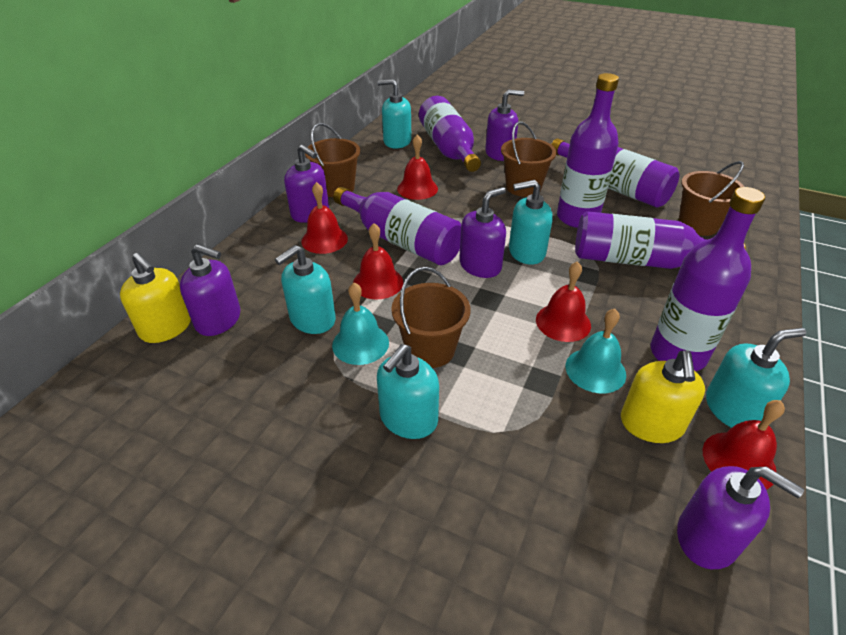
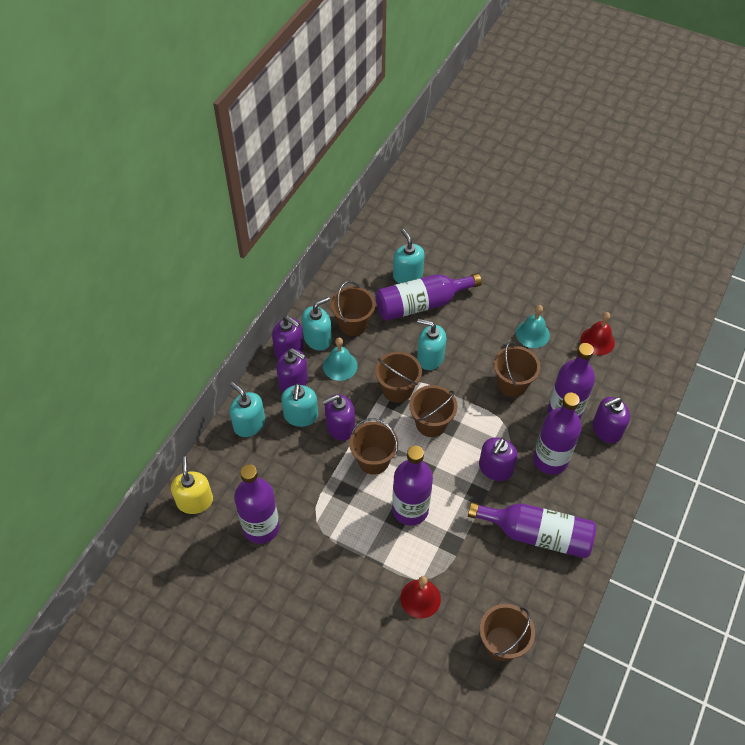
brown bucket: 4 -> 6
red bell: 5 -> 2
yellow soap dispenser: 2 -> 1

